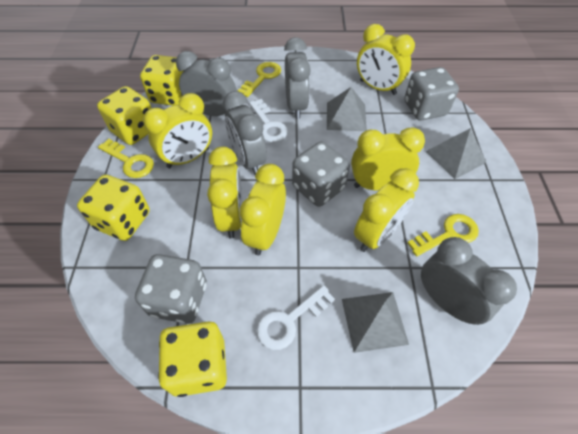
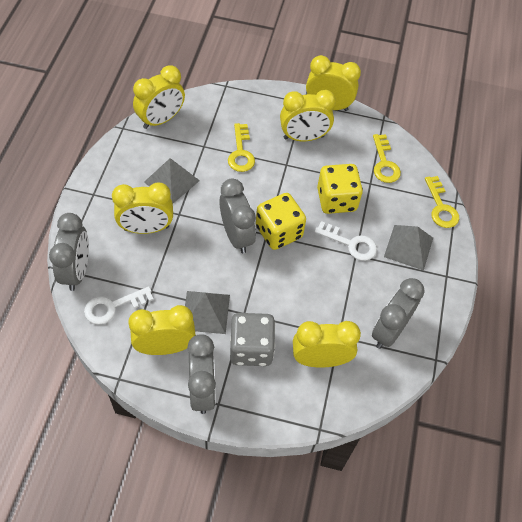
grey dice: 3 -> 1
yellow dice: 4 -> 2

